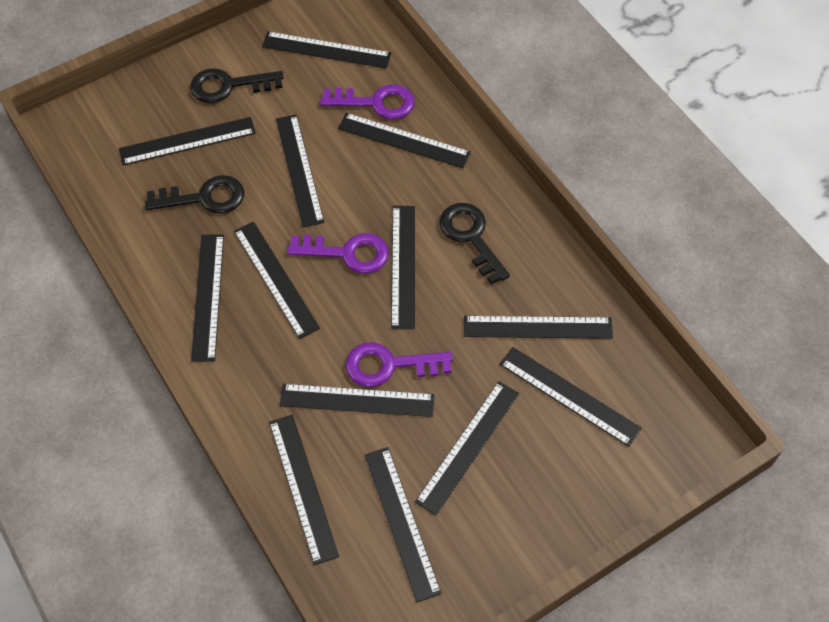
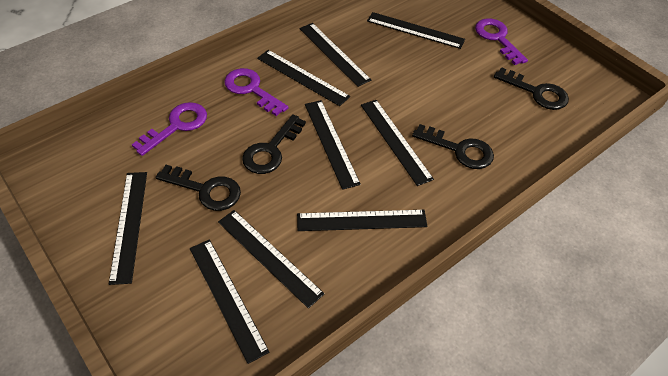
black key: 3 -> 4
black ruler: 13 -> 9

